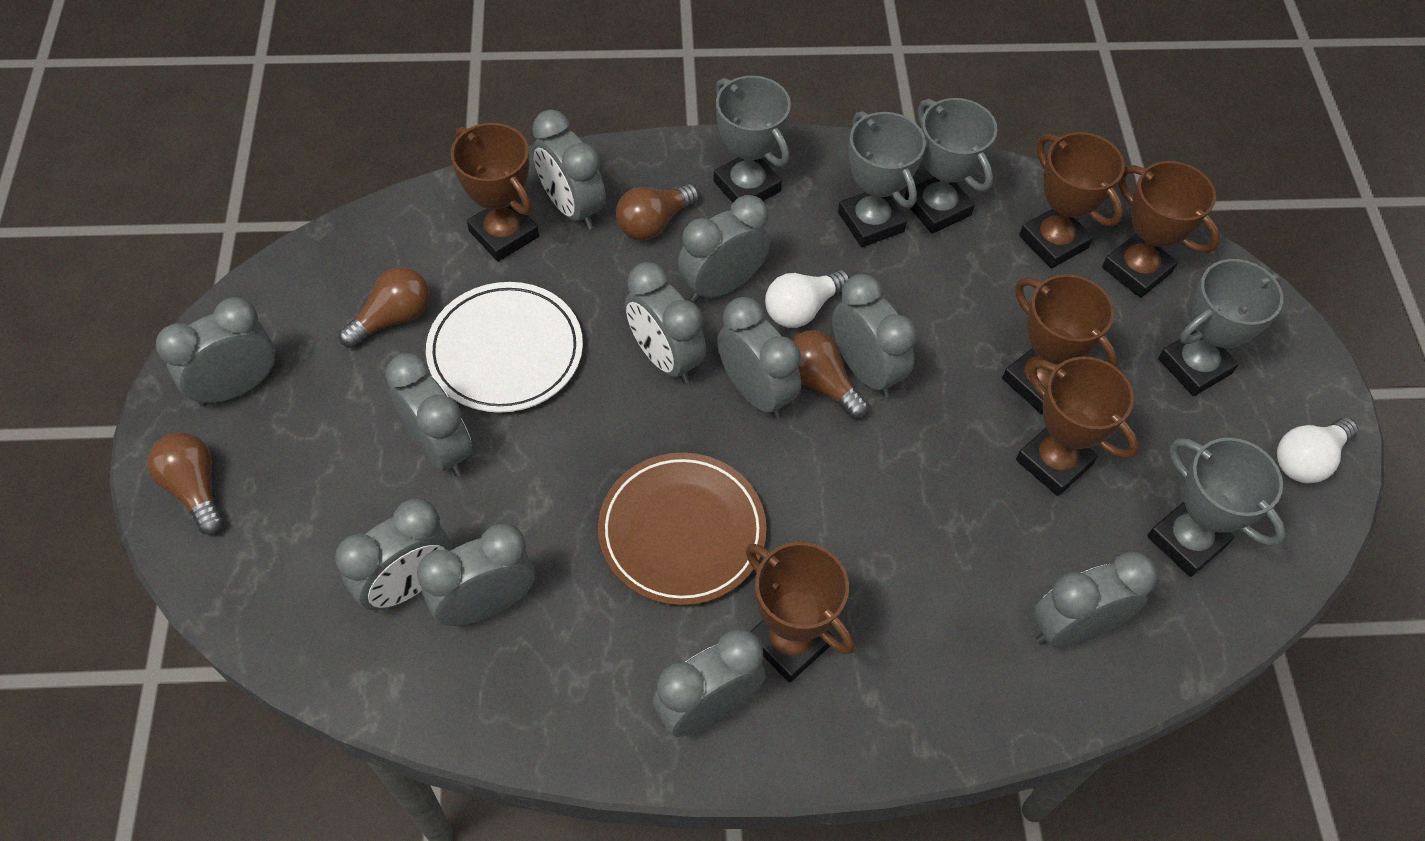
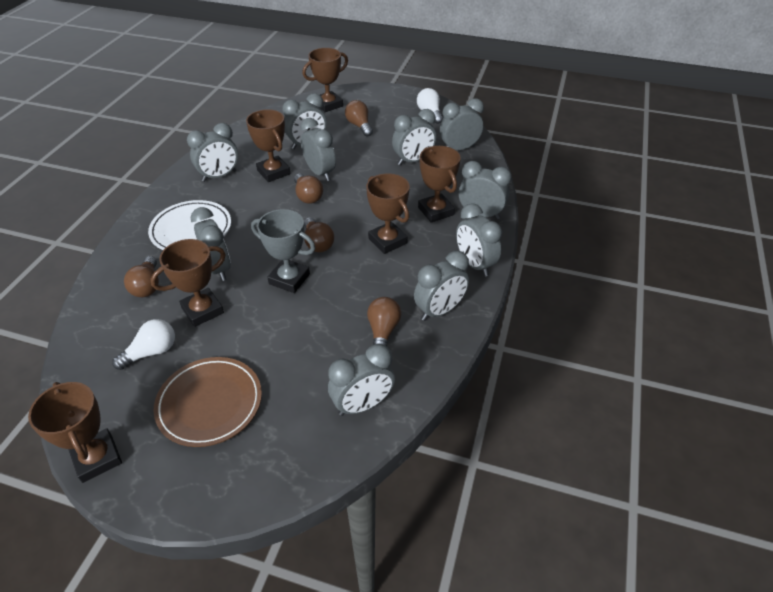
brown light bulb: 4 -> 5
grey clock: 11 -> 10
grey trophy: 5 -> 1

